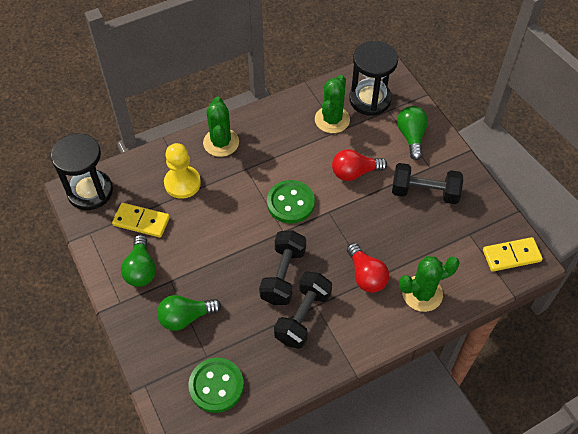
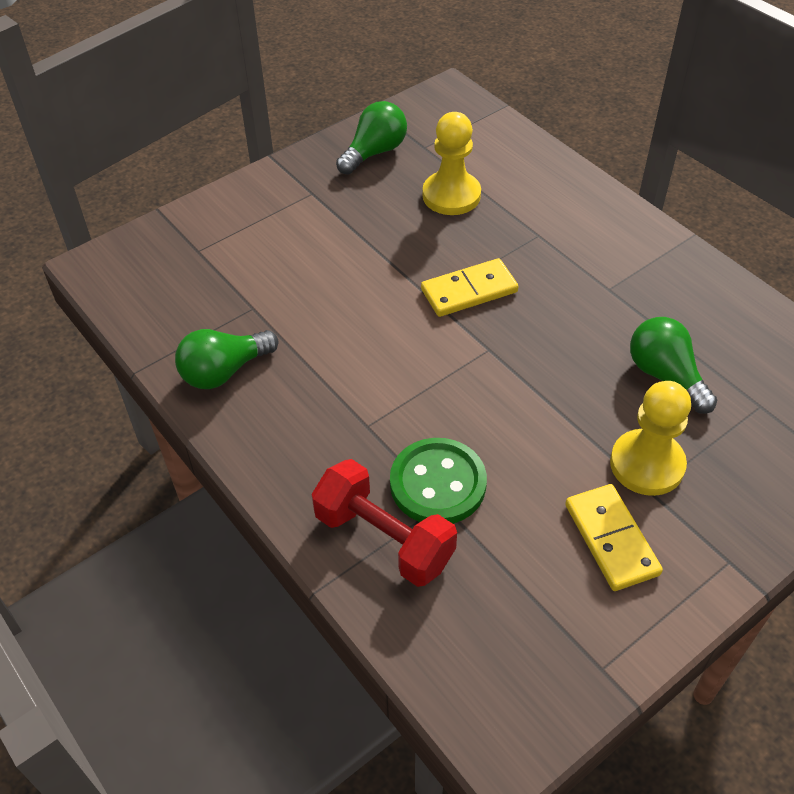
black dumbbell: 3 -> 0
black hourglass: 2 -> 0
green button: 2 -> 1
green cactus: 3 -> 0
red dumbbell: 0 -> 1
red light bulb: 2 -> 0
yellow pawn: 1 -> 2

